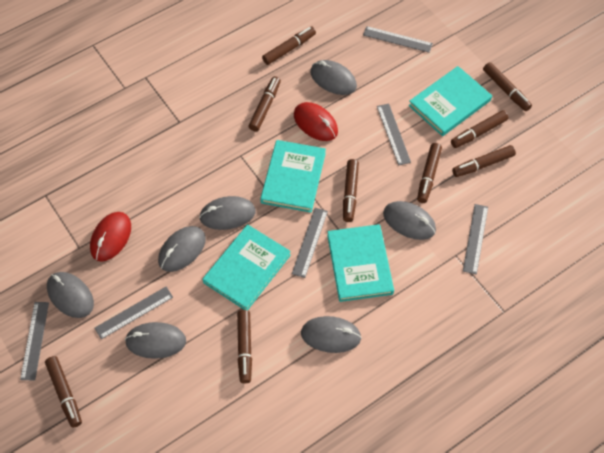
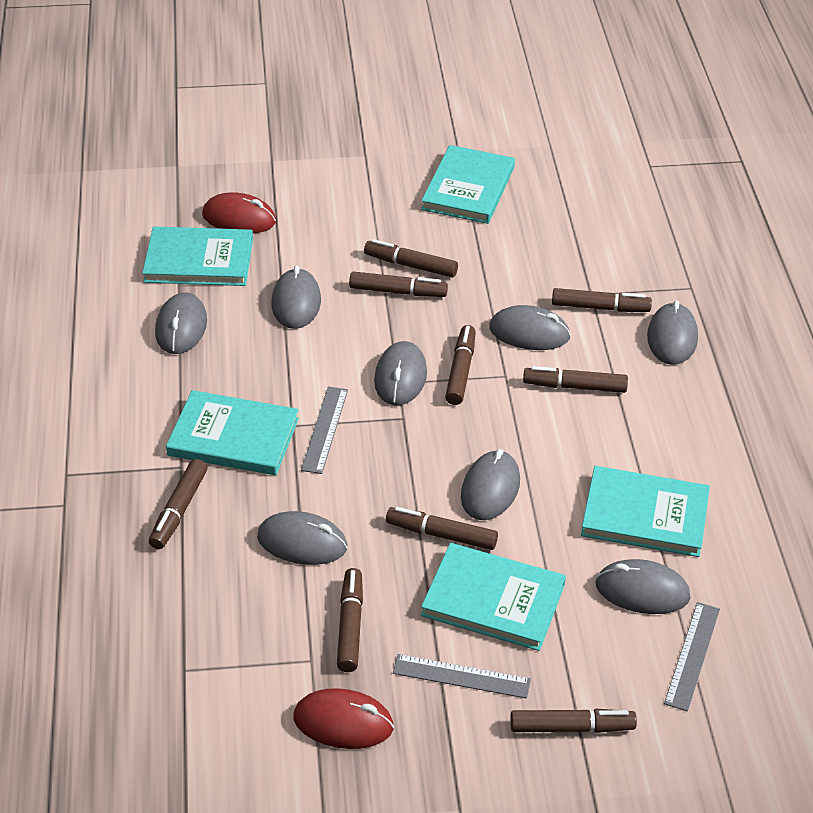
grey mouse: 7 -> 8
grey ruler: 6 -> 3
turquoise book: 4 -> 5

